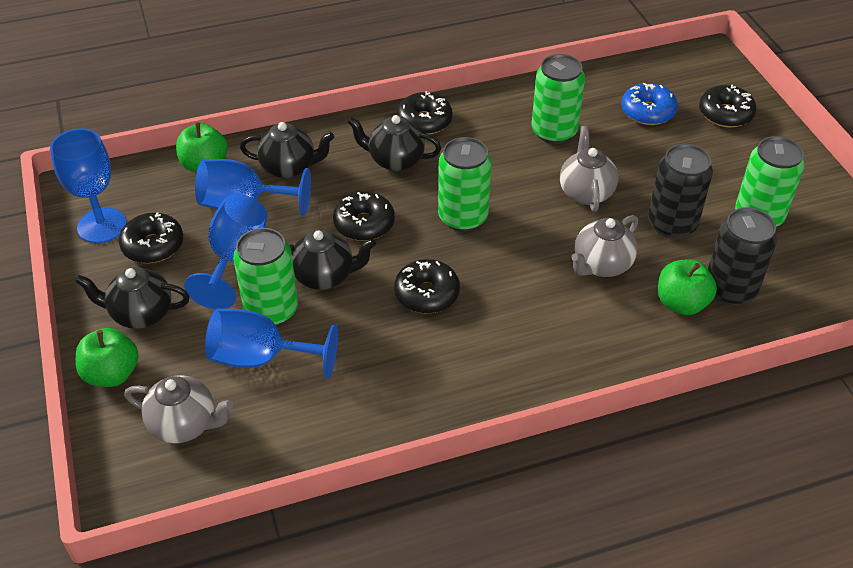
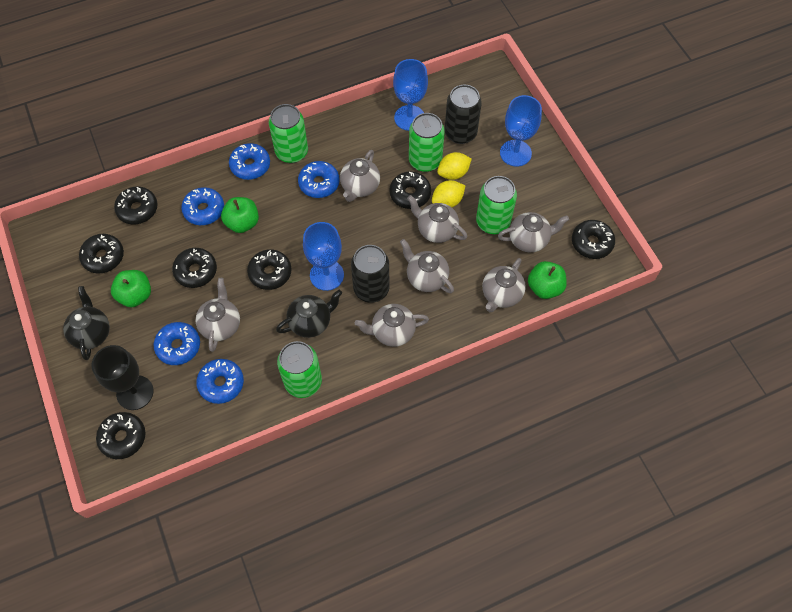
black donut: 5 -> 7
black goblet: 0 -> 1
black teapot: 4 -> 2
blue donut: 1 -> 5
blue goblet: 4 -> 3
grey teapot: 3 -> 7
yellow lemon: 0 -> 2

